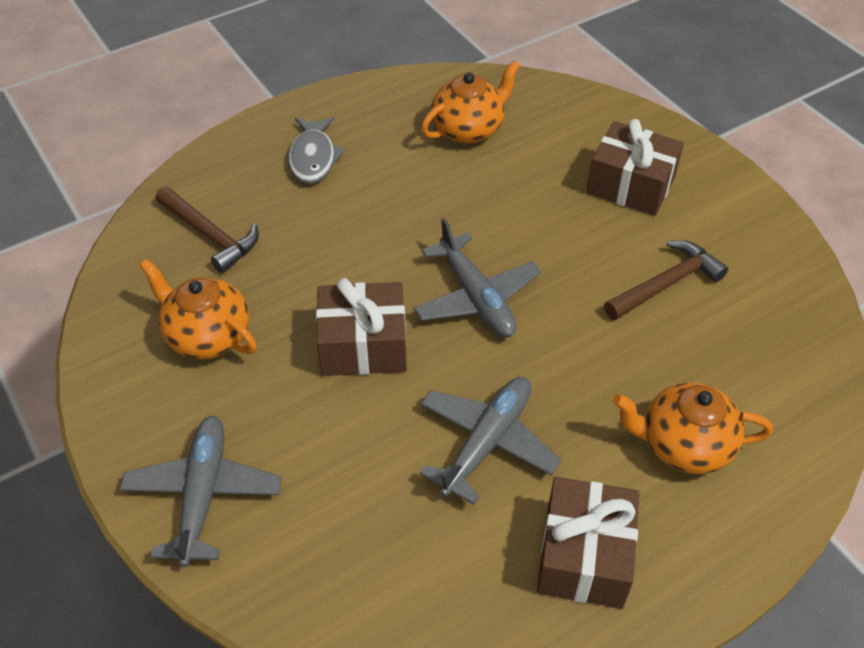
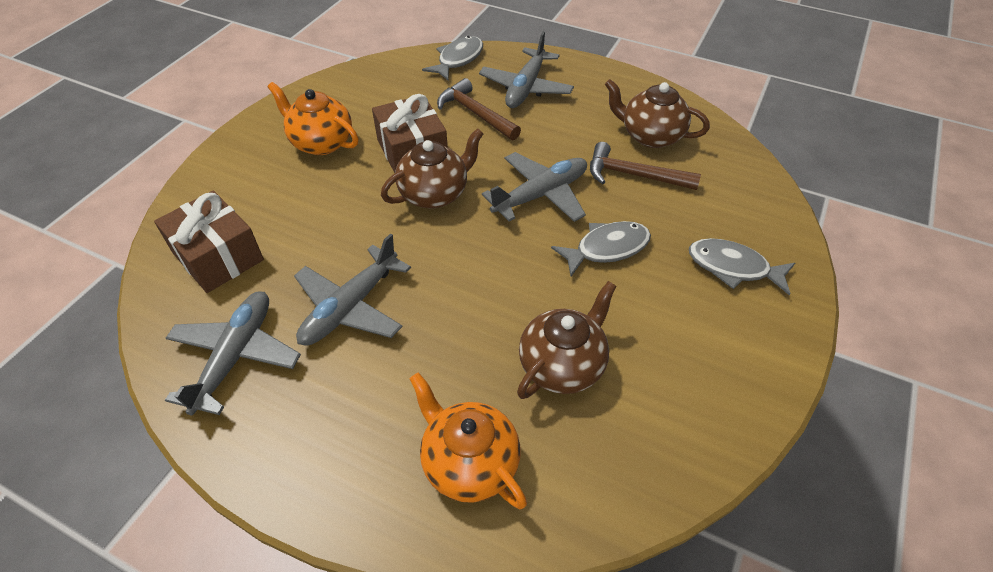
brown gift: 3 -> 2
brown teapot: 0 -> 3
grey fish: 1 -> 3
grey plane: 3 -> 4
orange teapot: 3 -> 2

